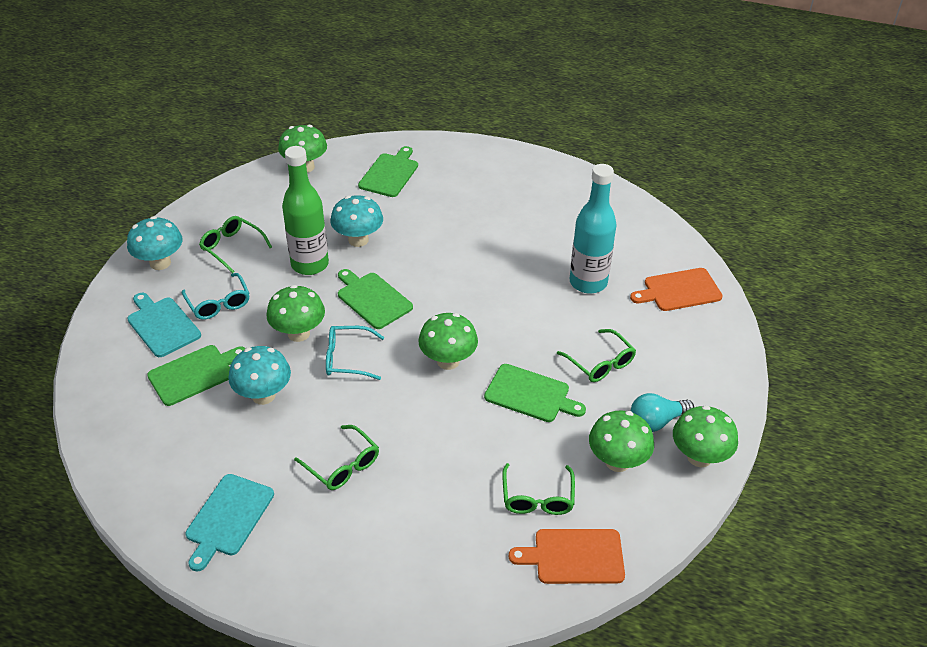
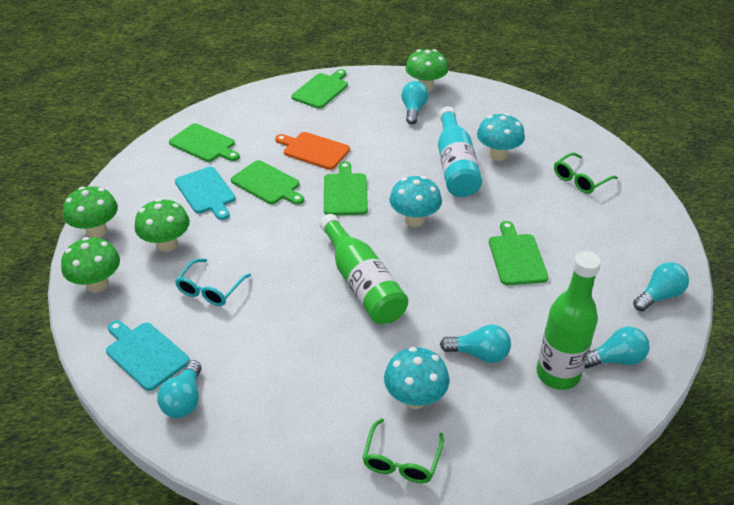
green bottle: 1 -> 2
green cutting board: 4 -> 5
green glasses: 4 -> 2
green mushroom: 5 -> 4
orange cutting board: 2 -> 1
turquoise glasses: 2 -> 1
turquoise light bulb: 1 -> 5

